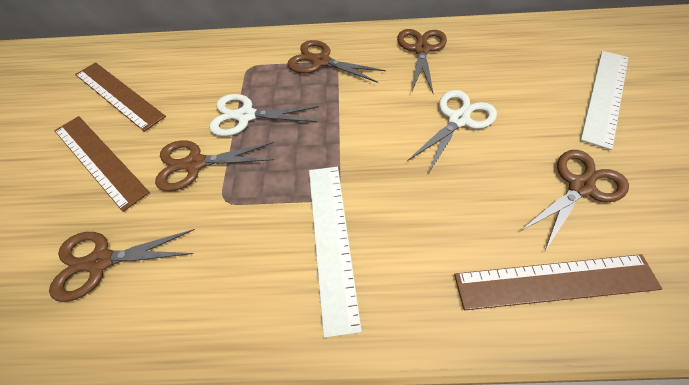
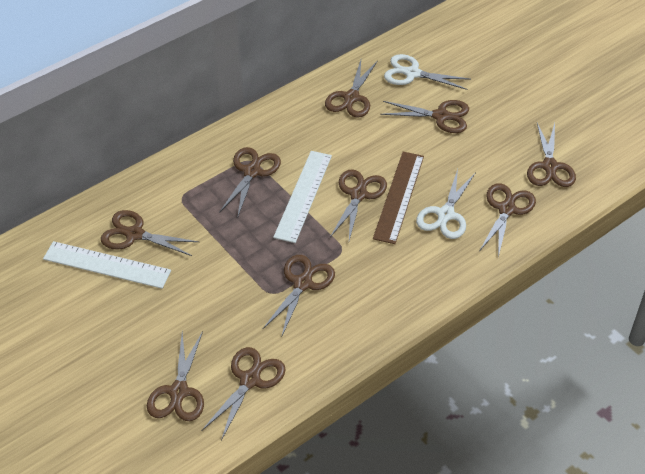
brown ruler: 3 -> 1
brown scissors: 5 -> 10

